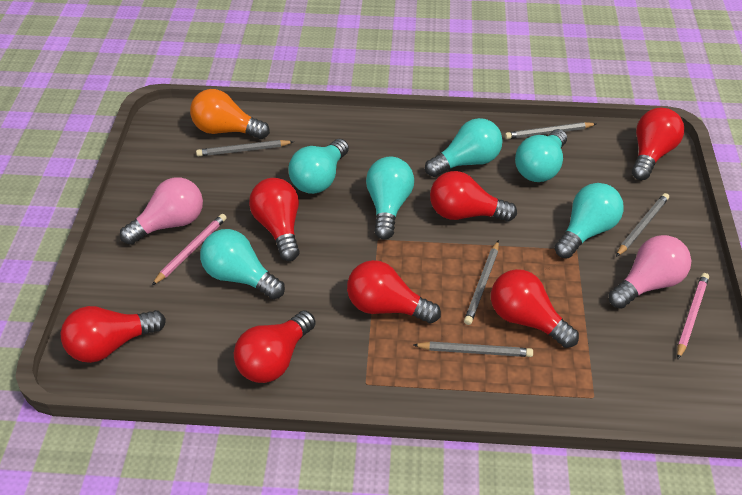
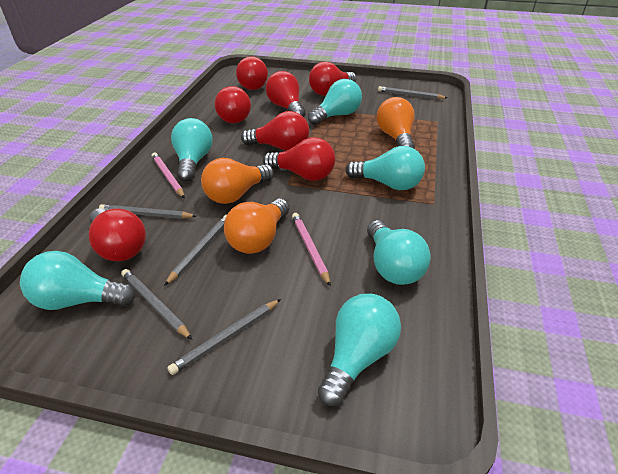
orange light bulb: 1 -> 3
pink light bulb: 2 -> 0

